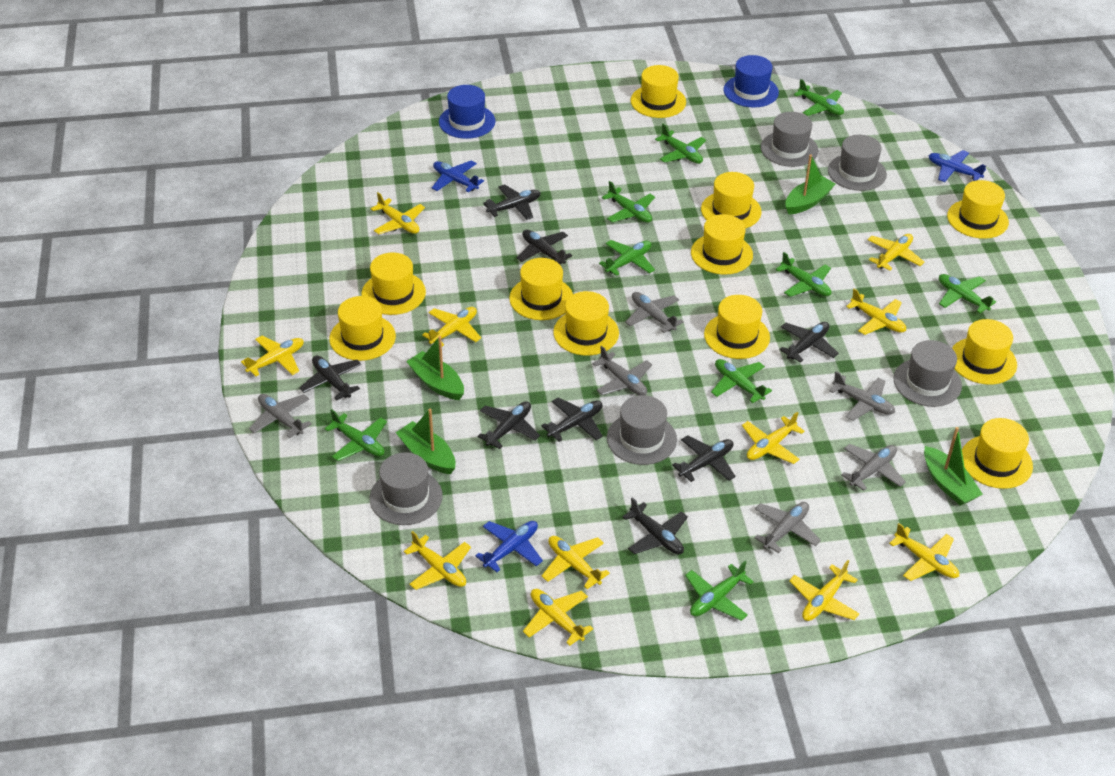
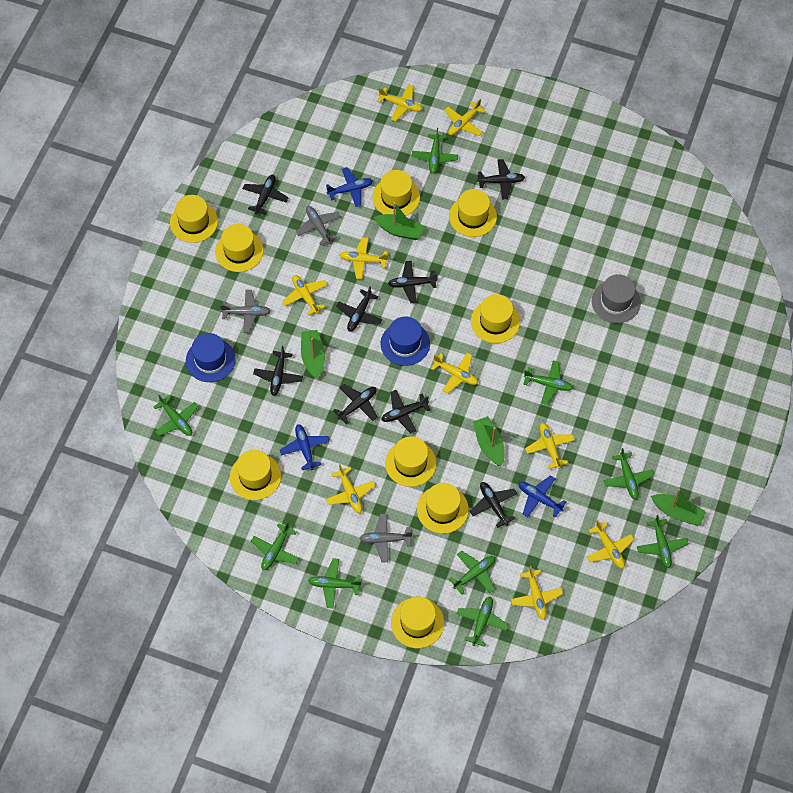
grey hat: 5 -> 1
grey plane: 6 -> 3
yellow hat: 11 -> 9
yellow plane: 11 -> 9

